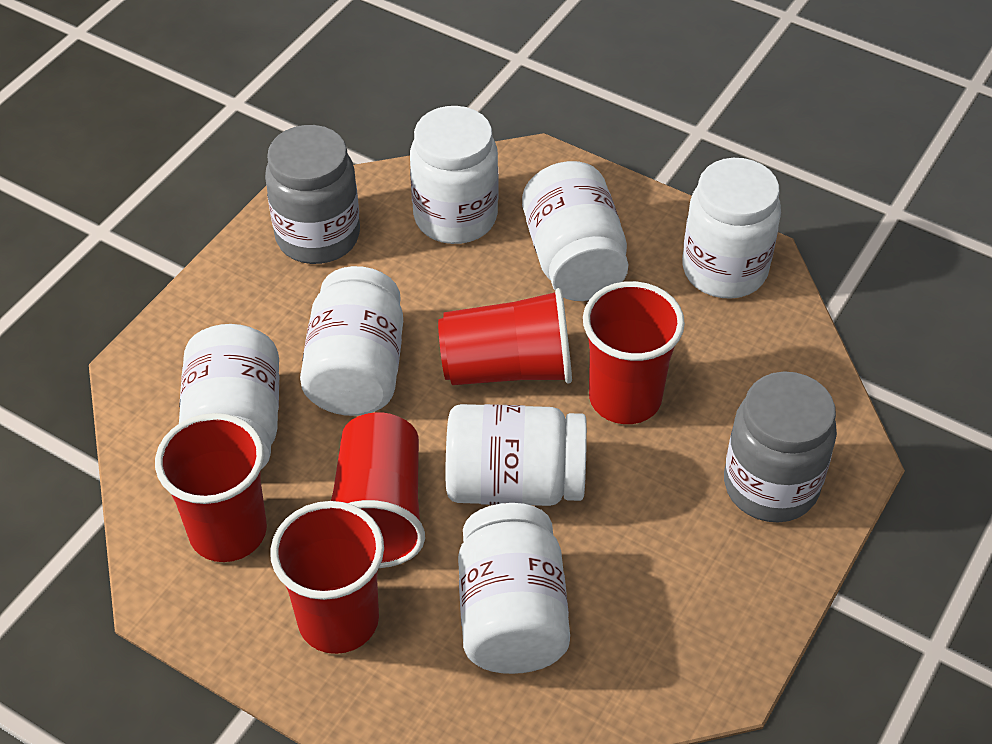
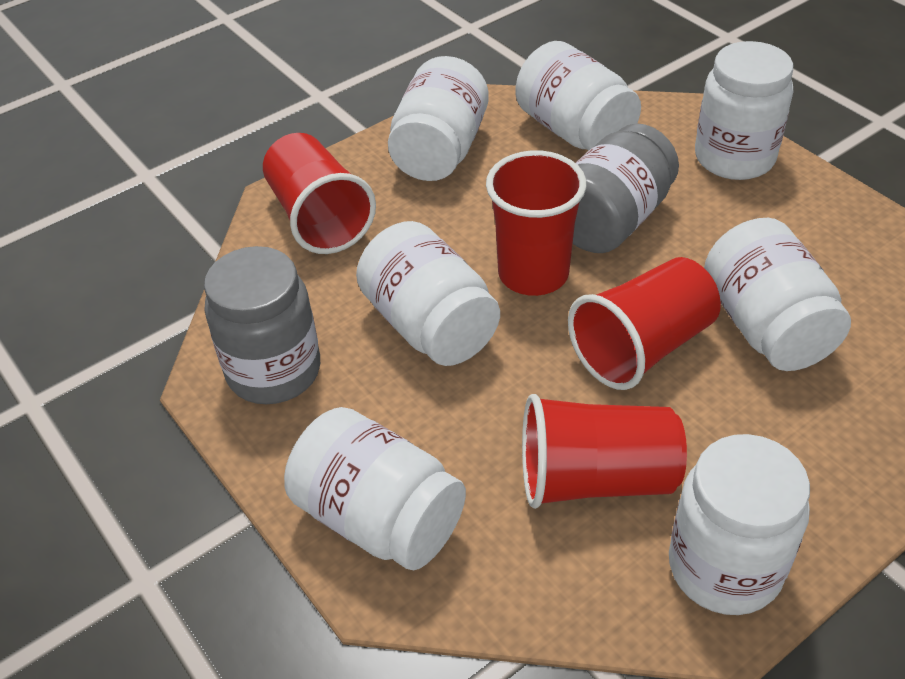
red cup: 5 -> 4

